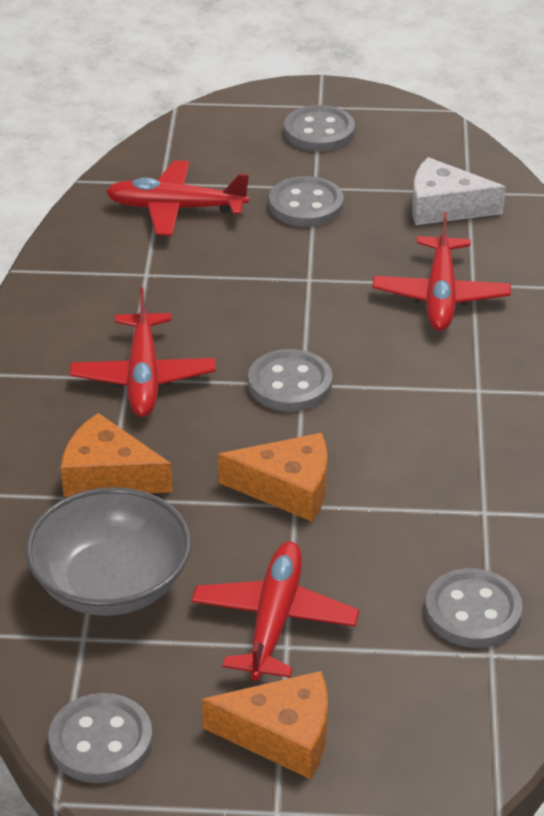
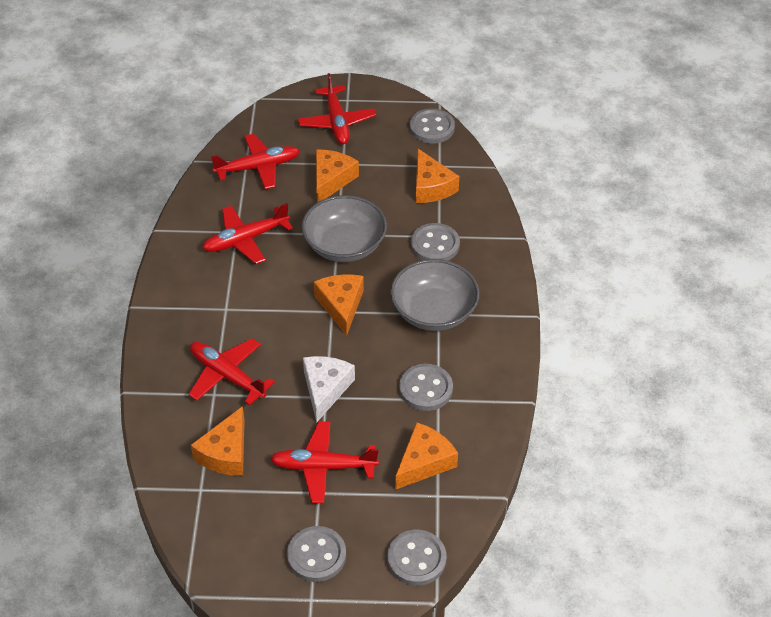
grey bowl: 1 -> 2
orange cheese: 3 -> 5
red plane: 4 -> 5

